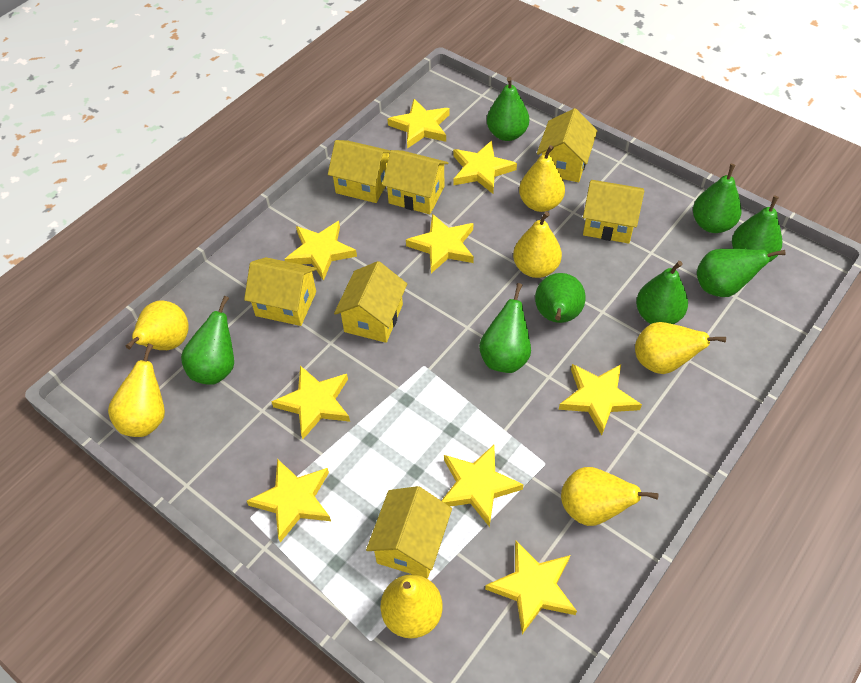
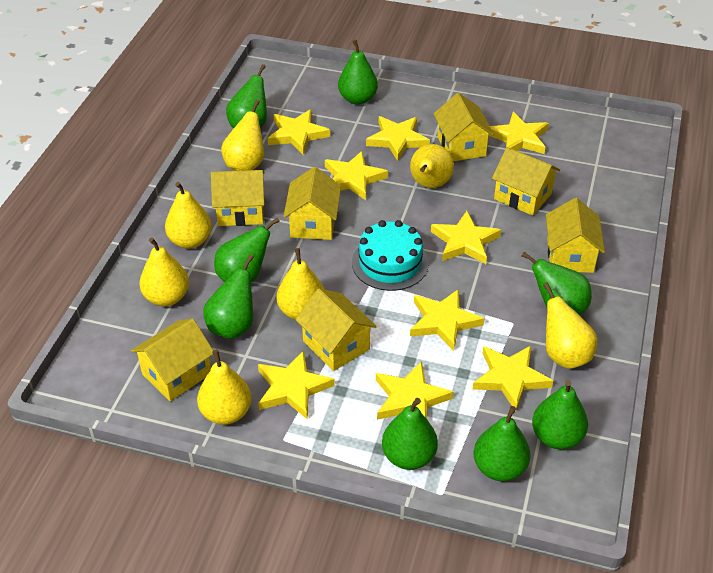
turquoise cake: 0 -> 1

